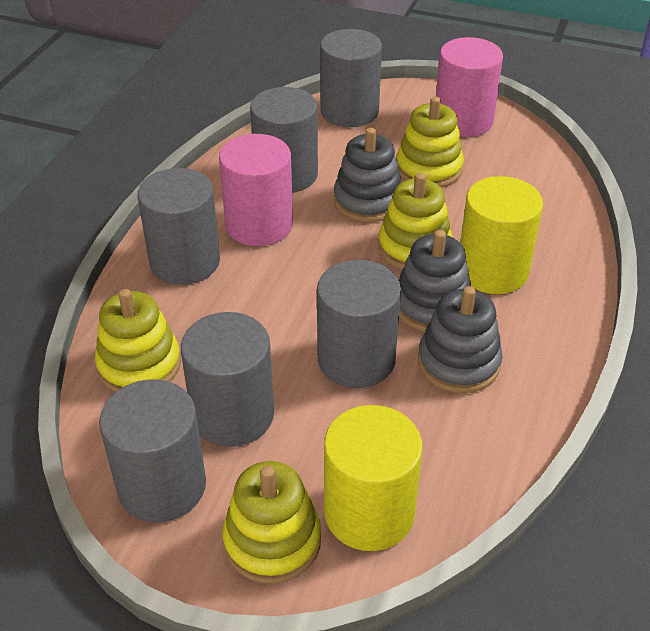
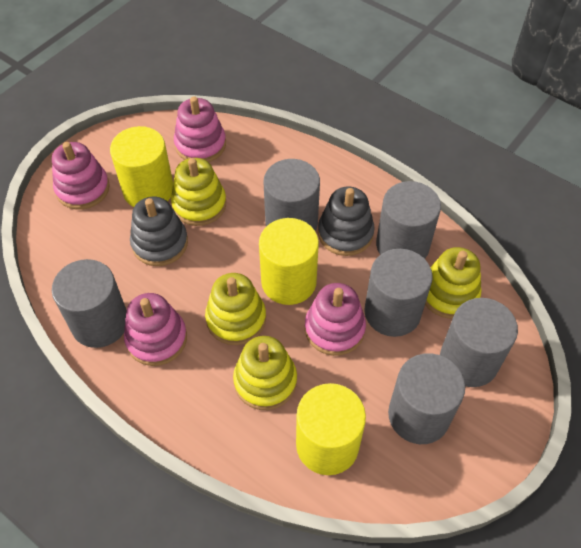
grey stacking toy: 3 -> 2
pink cylinder: 2 -> 0
pink stacking toy: 0 -> 4
yellow cylinder: 2 -> 3

